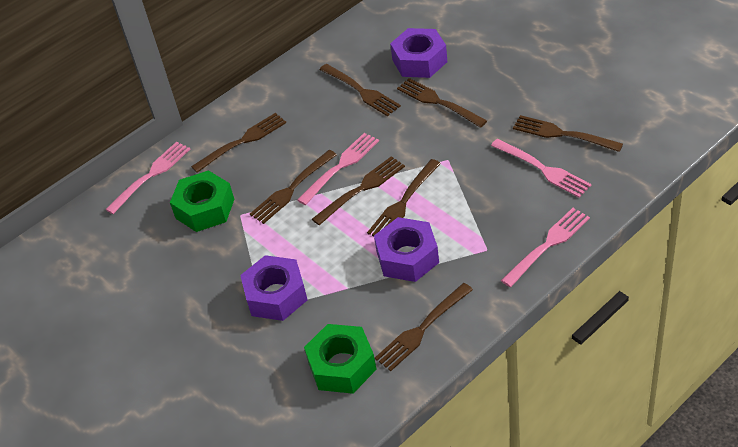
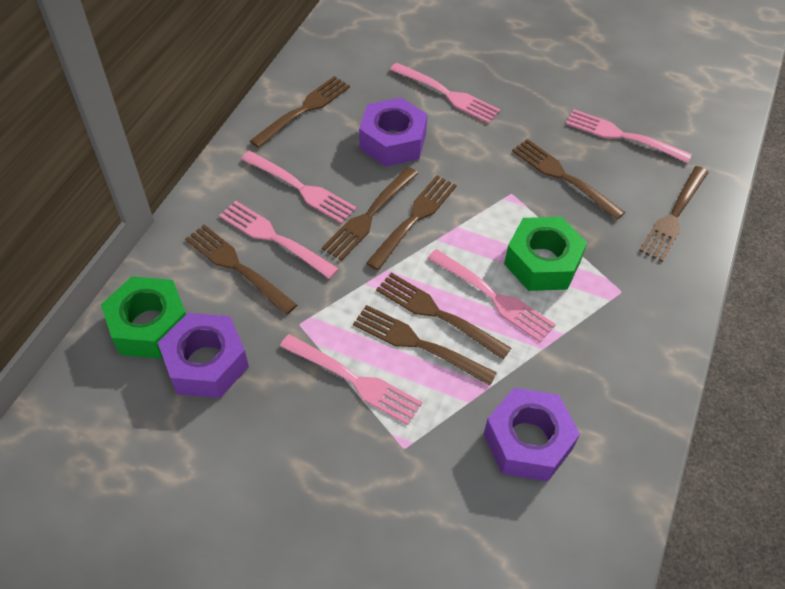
pink fork: 4 -> 6

